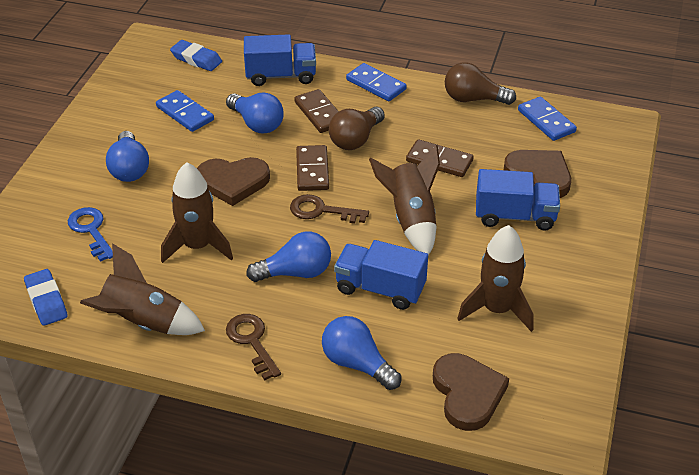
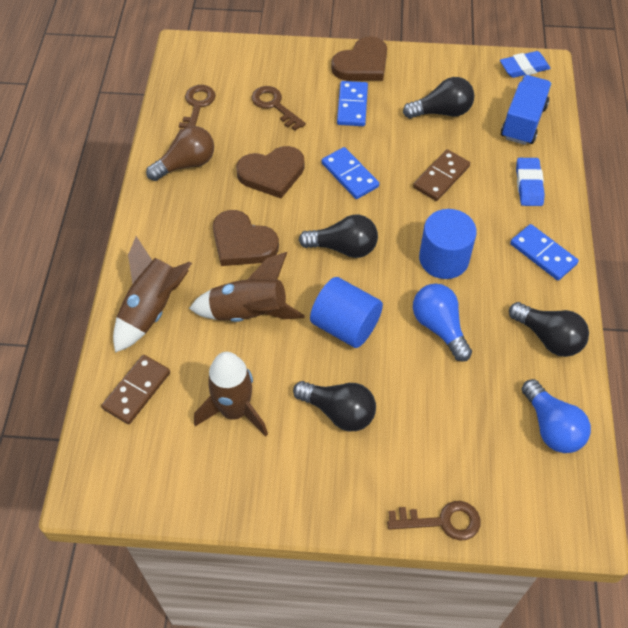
black light bulb: 0 -> 4
blue cylinder: 0 -> 2
blue key: 1 -> 0
blue light bulb: 4 -> 2
blue truck: 3 -> 1
brown domino: 3 -> 2
brown key: 2 -> 3
brown light bulb: 2 -> 1
brown rocket: 4 -> 3

